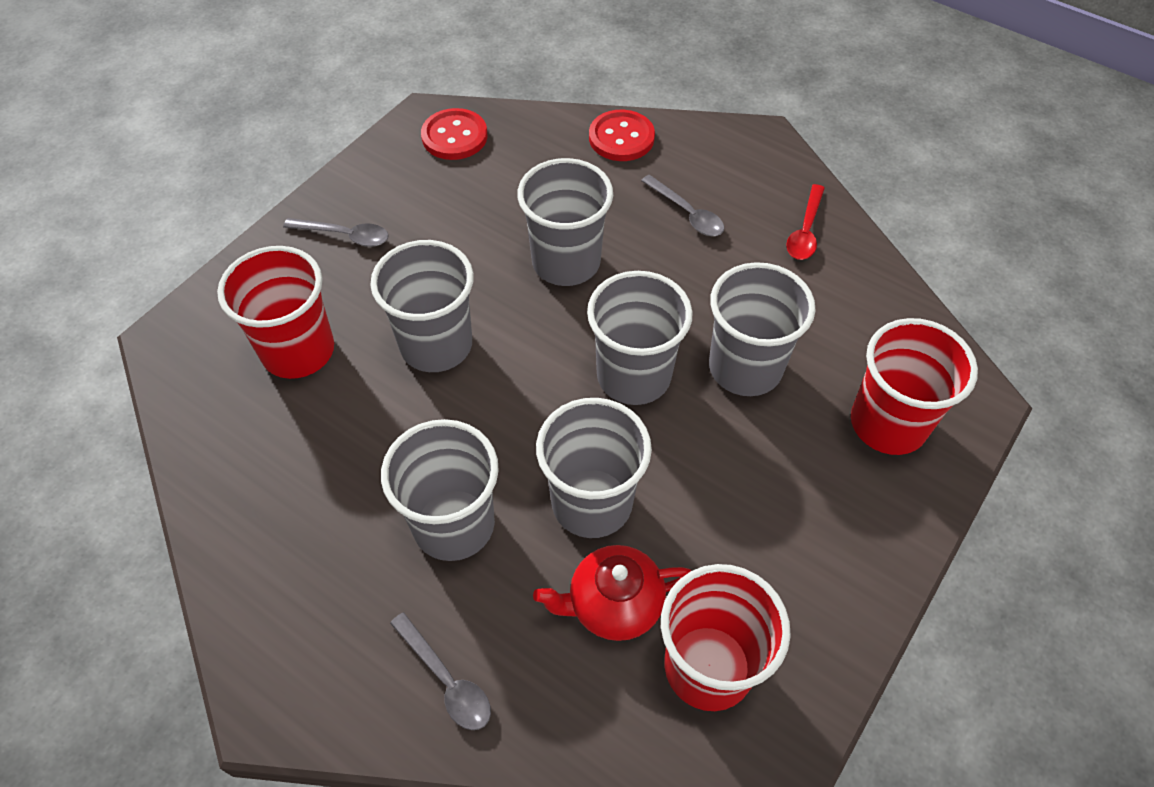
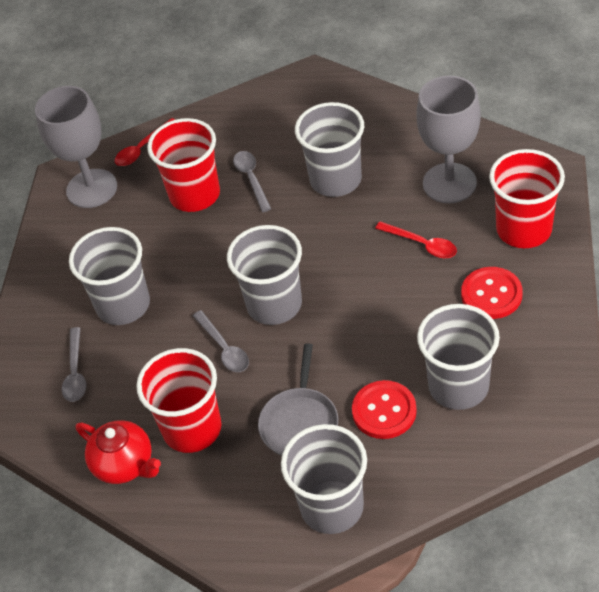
grey cup: 6 -> 5
grey goblet: 0 -> 2
grey pan: 0 -> 1
red spoon: 1 -> 2

